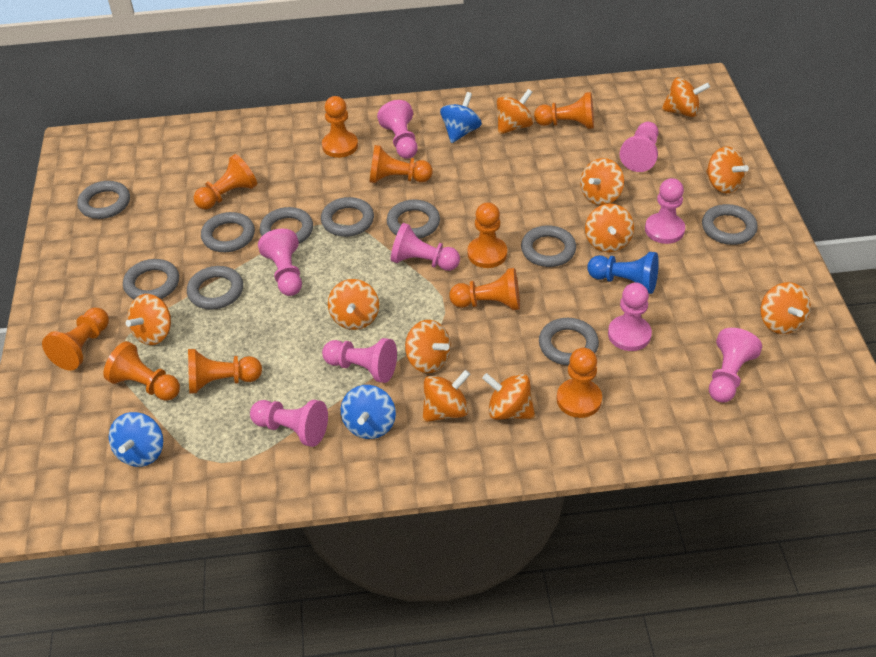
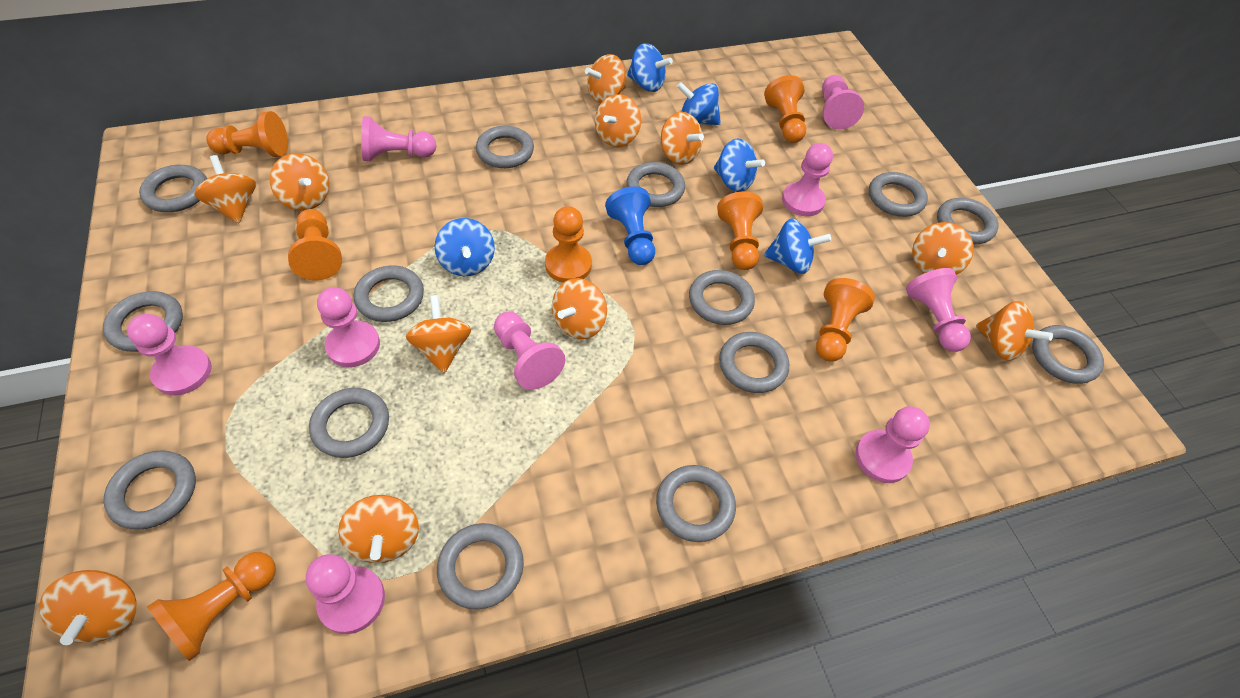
blue spinning top: 3 -> 5
grey ring: 10 -> 14
orange pawn: 10 -> 7

